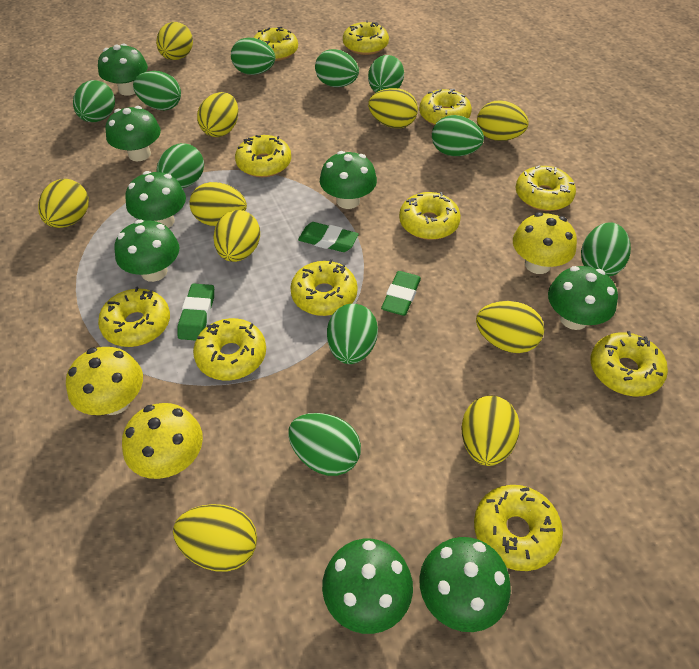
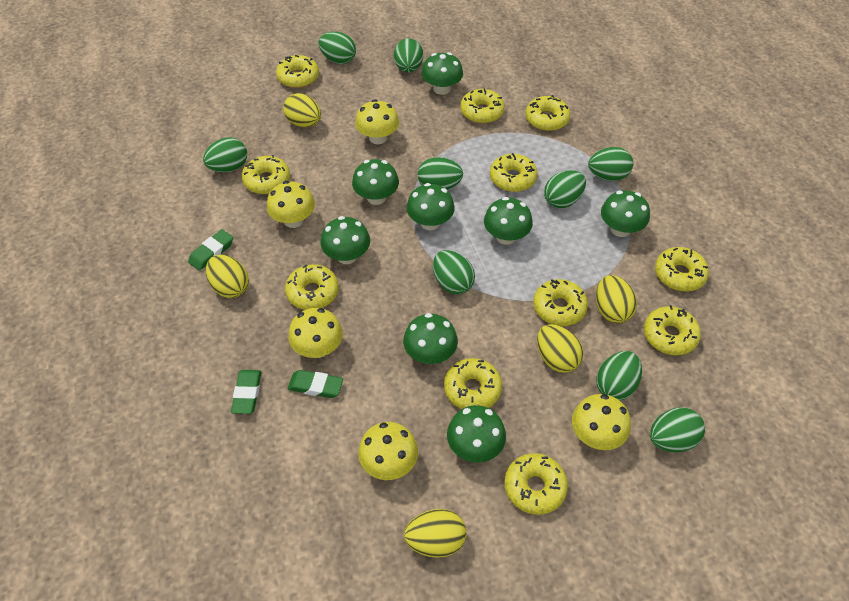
green egg: 10 -> 9
yellow egg: 10 -> 5
yellow mushroom: 3 -> 5

